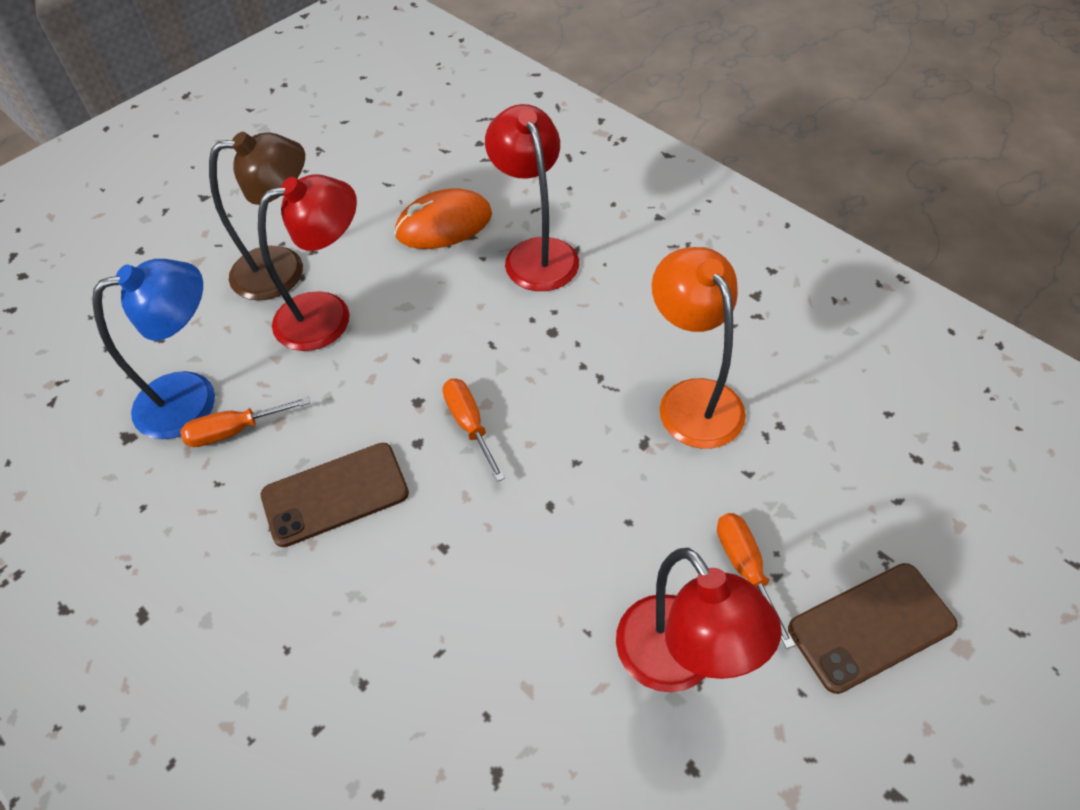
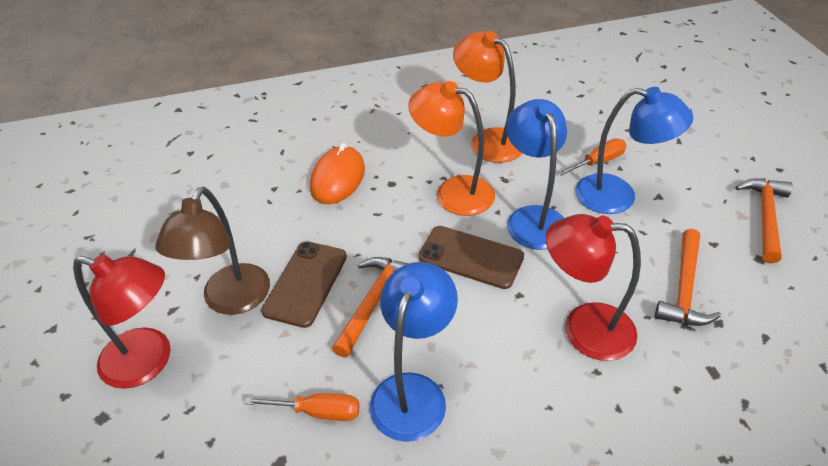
blue lamp: 1 -> 3
orange hammer: 0 -> 3
orange lamp: 1 -> 2
orange screwdriver: 3 -> 2
red lamp: 3 -> 2

